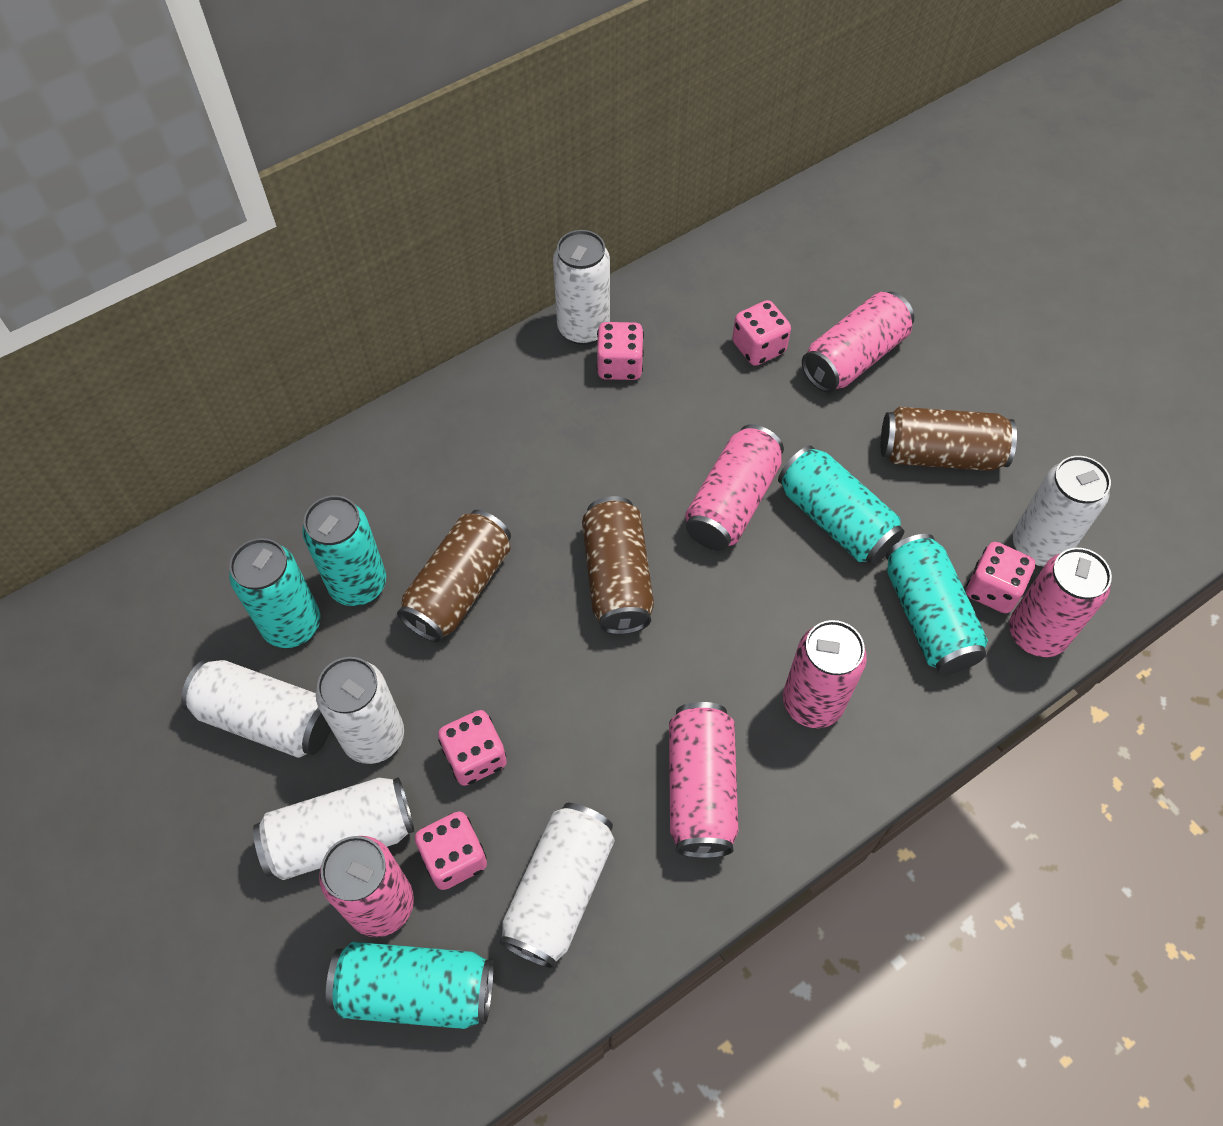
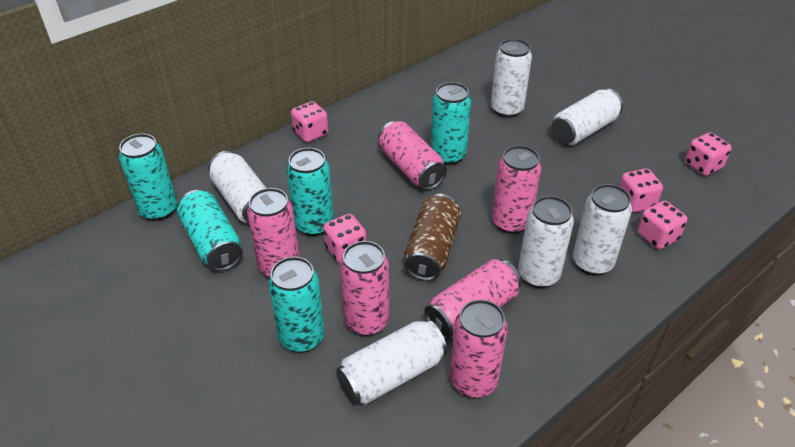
brown can: 3 -> 1

